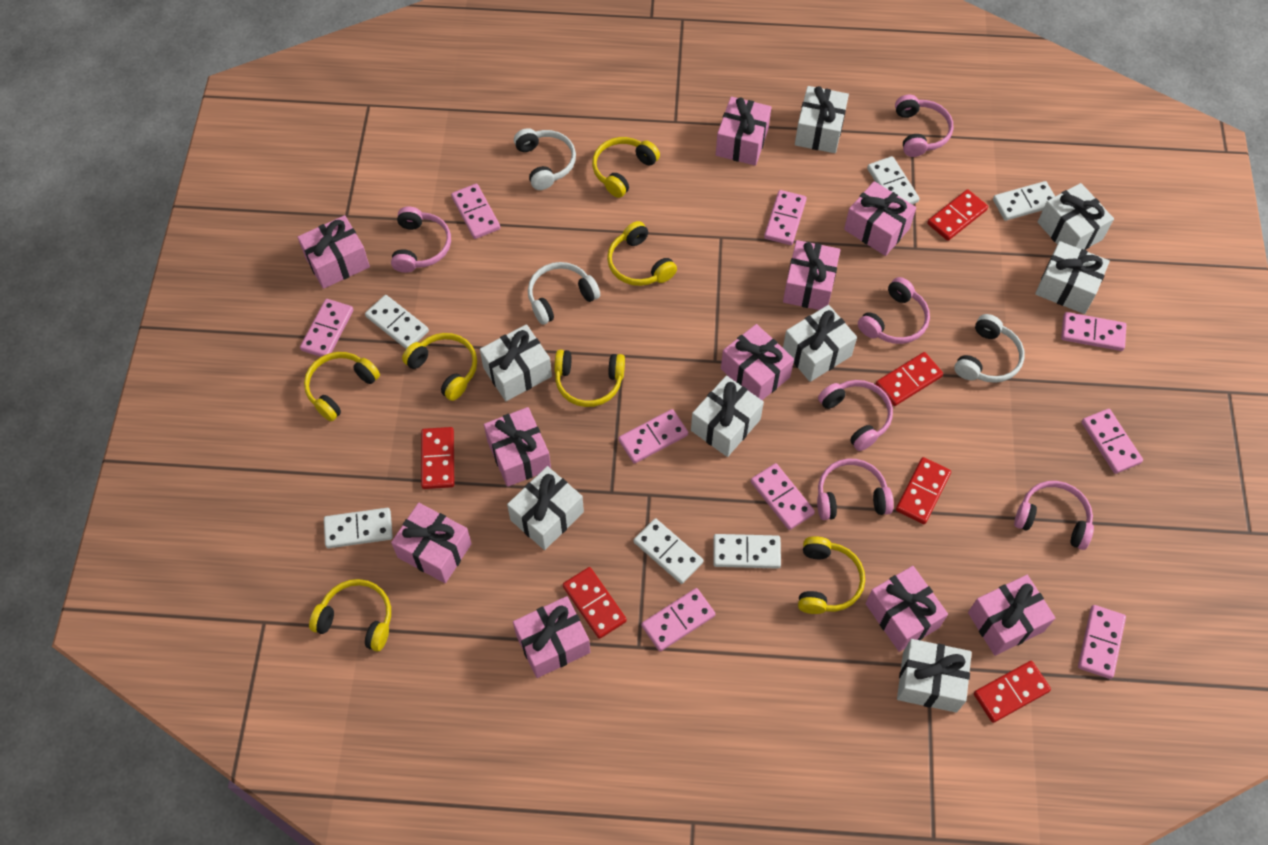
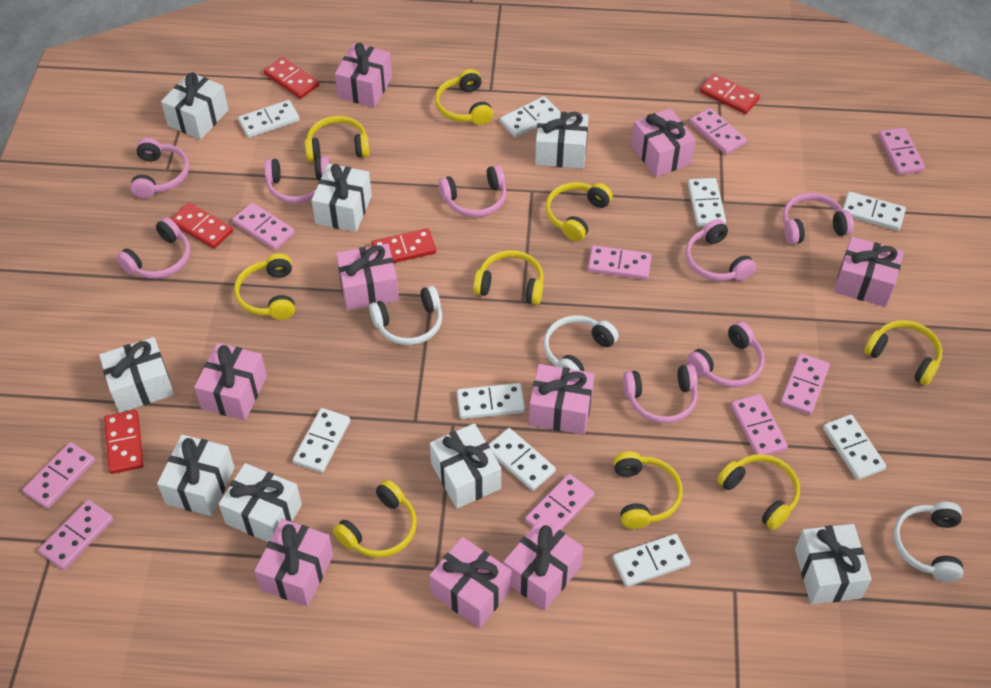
pink gift: 10 -> 9
pink headphones: 6 -> 8
red domino: 6 -> 5
white domino: 6 -> 9
yellow headphones: 7 -> 9

